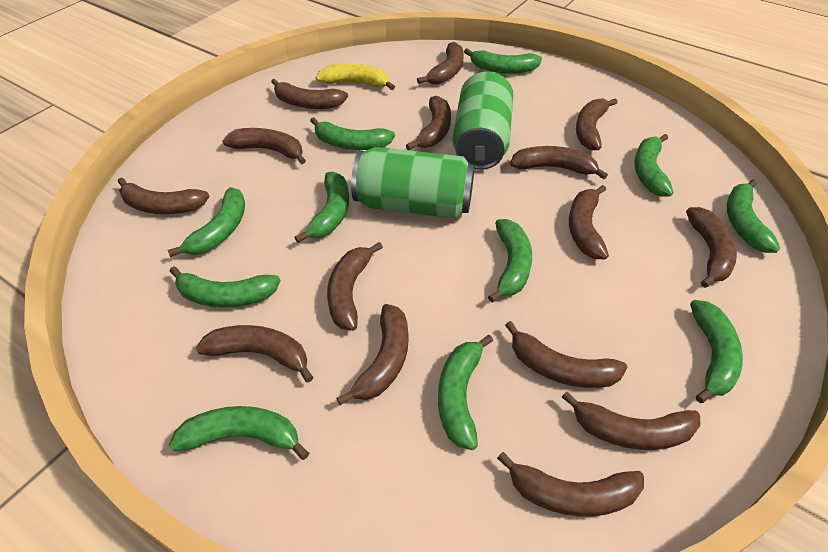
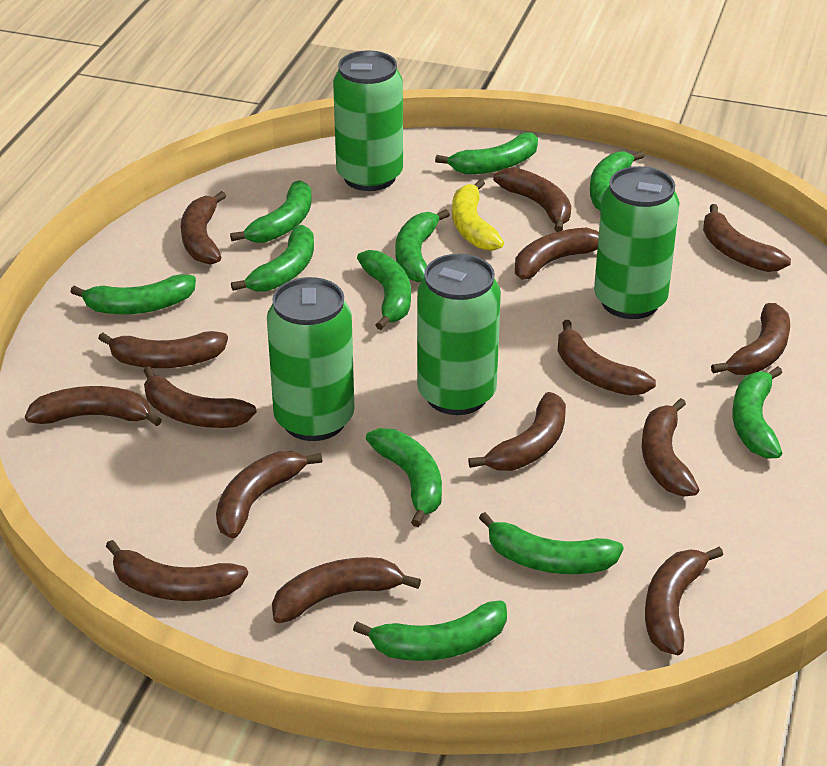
green can: 2 -> 4

